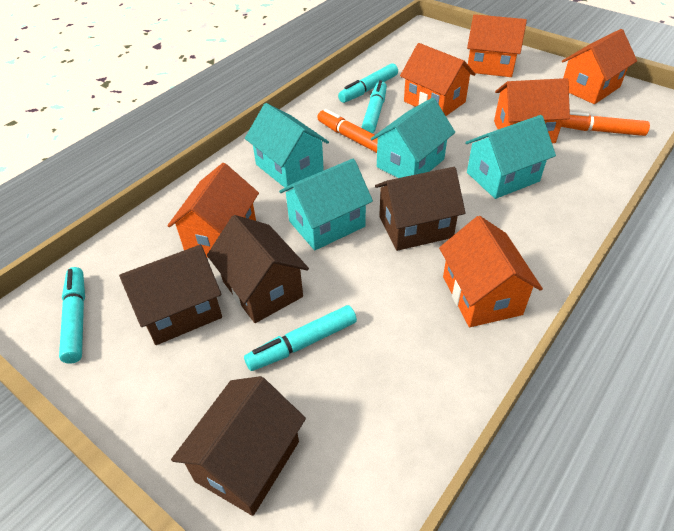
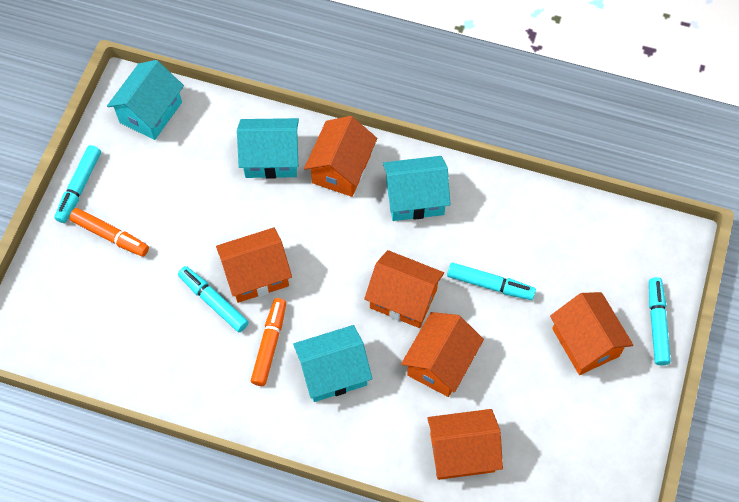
brown house: 4 -> 0

